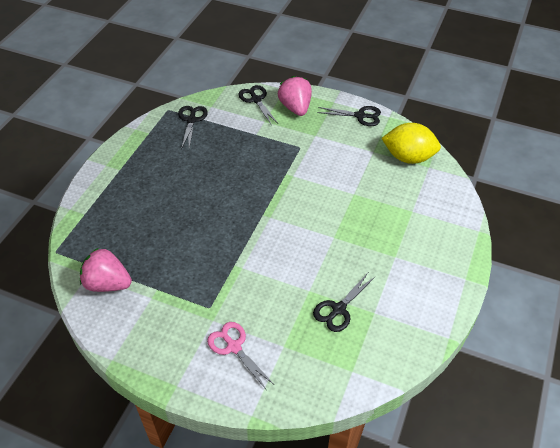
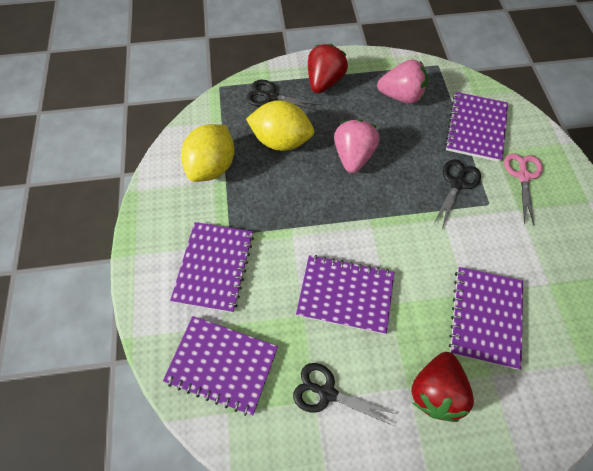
black scissors: 4 -> 3
purple notebook: 0 -> 5
red strawberry: 0 -> 2
yellow lemon: 1 -> 2

